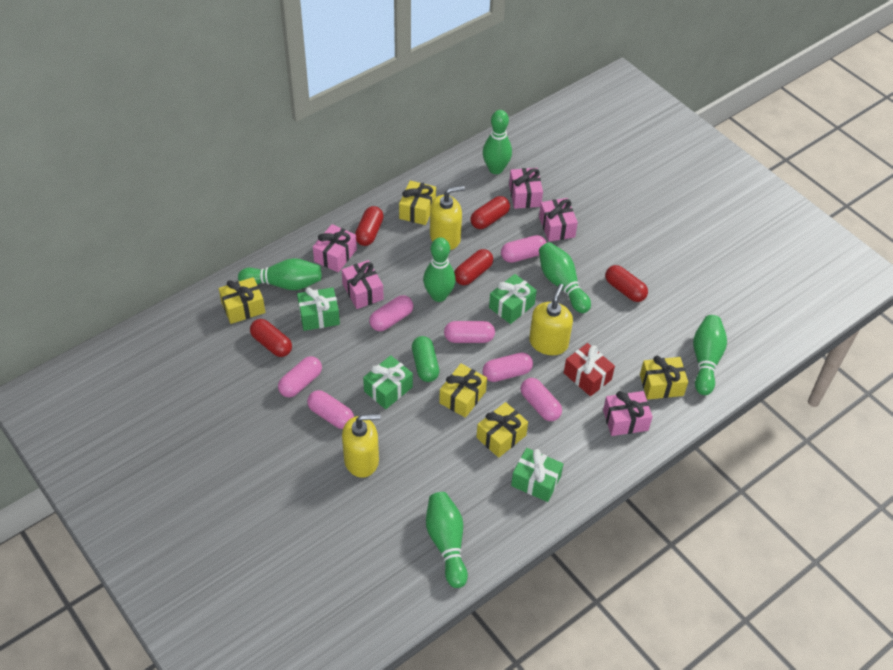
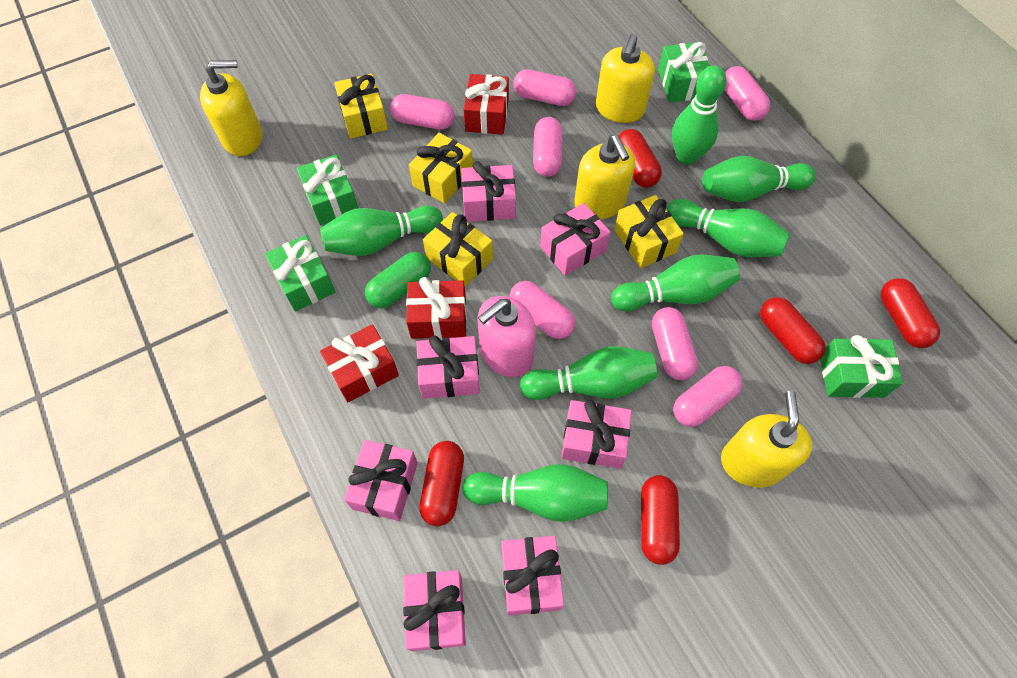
green bowling pin: 6 -> 7
pink gift: 5 -> 7
pink soap dispenser: 0 -> 1
red gift: 1 -> 3
yellow gift: 5 -> 4
yellow soap dispenser: 3 -> 4

